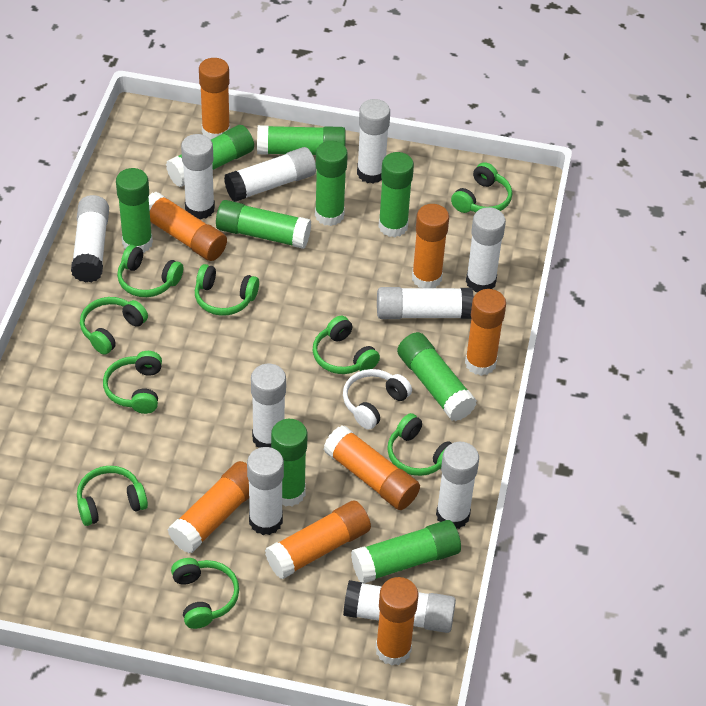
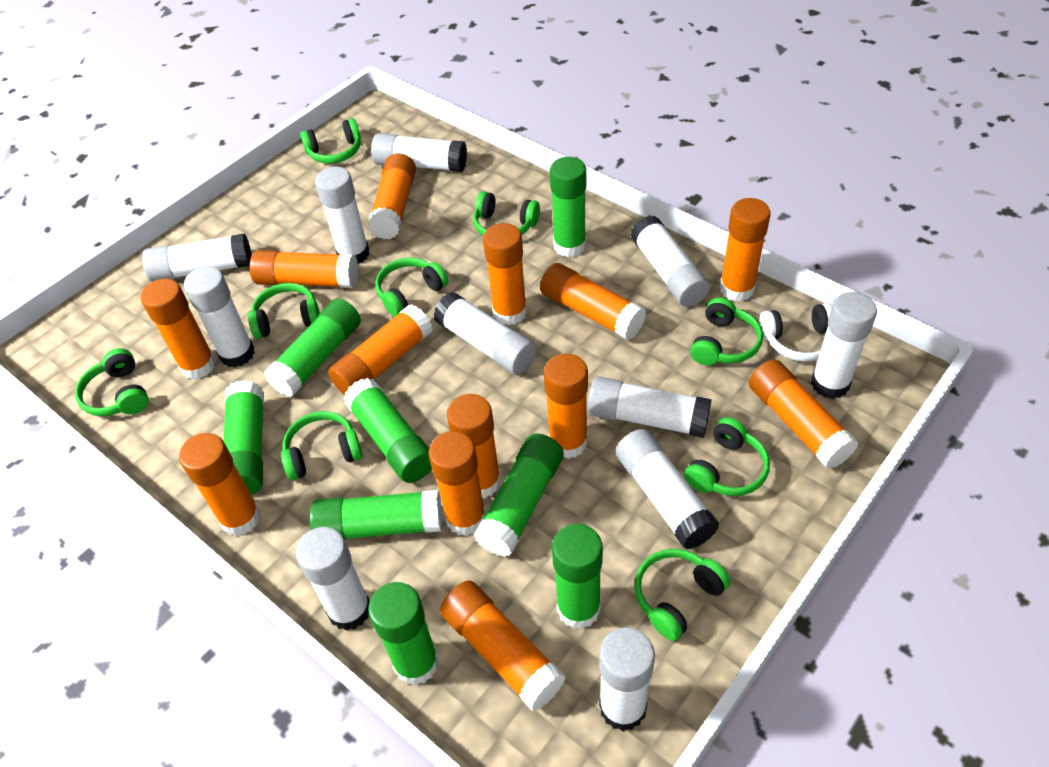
green glue stick: 9 -> 8
orange glue stick: 8 -> 13
white glue stick: 10 -> 11

